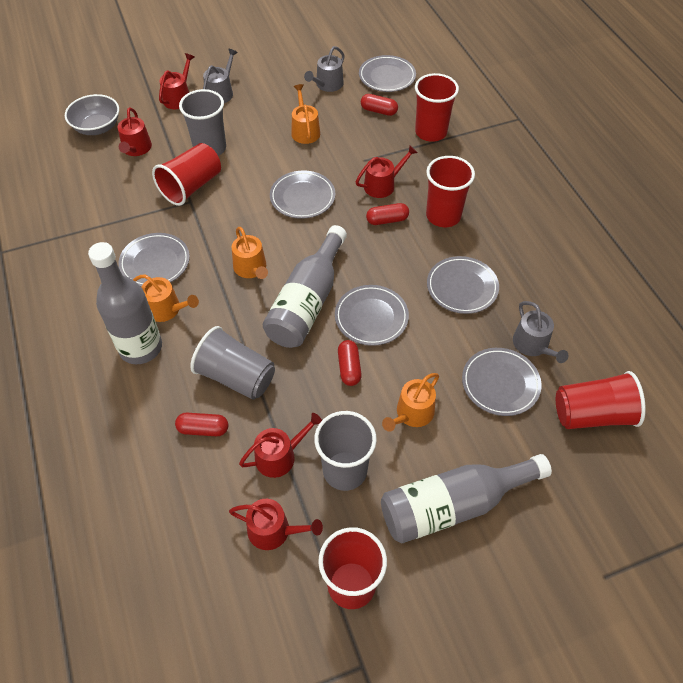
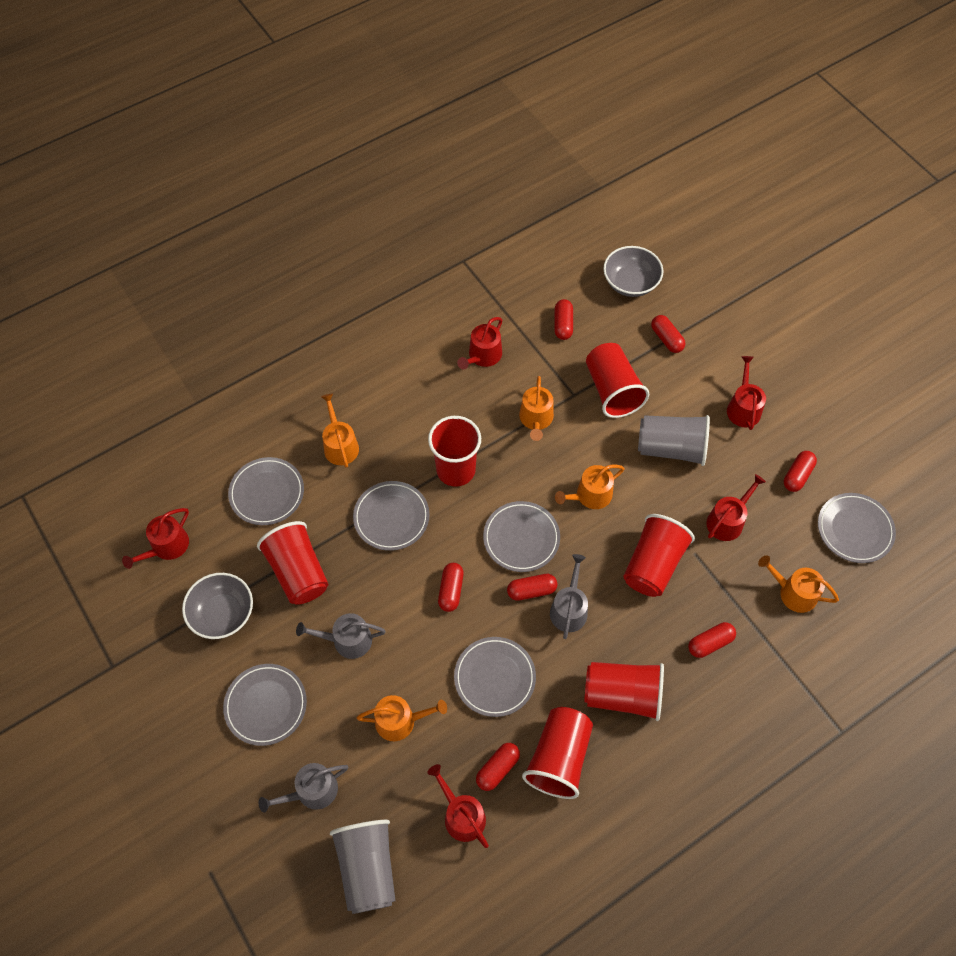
grey bottle: 3 -> 0
grey bowl: 1 -> 2
grey cup: 3 -> 2
orange watering can: 4 -> 5
red capsule: 4 -> 7
red cup: 5 -> 6

